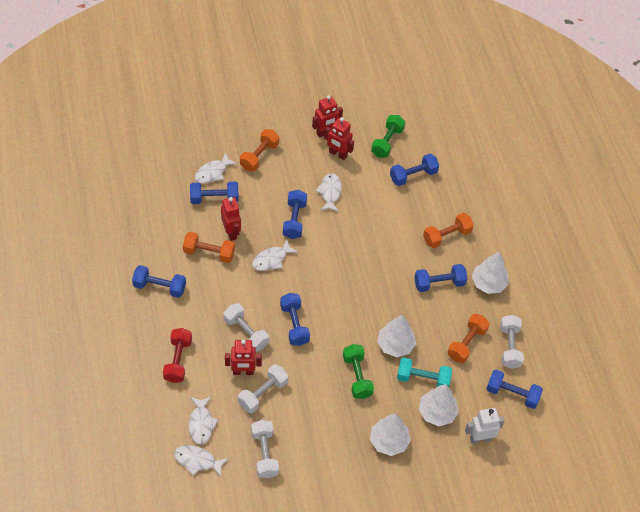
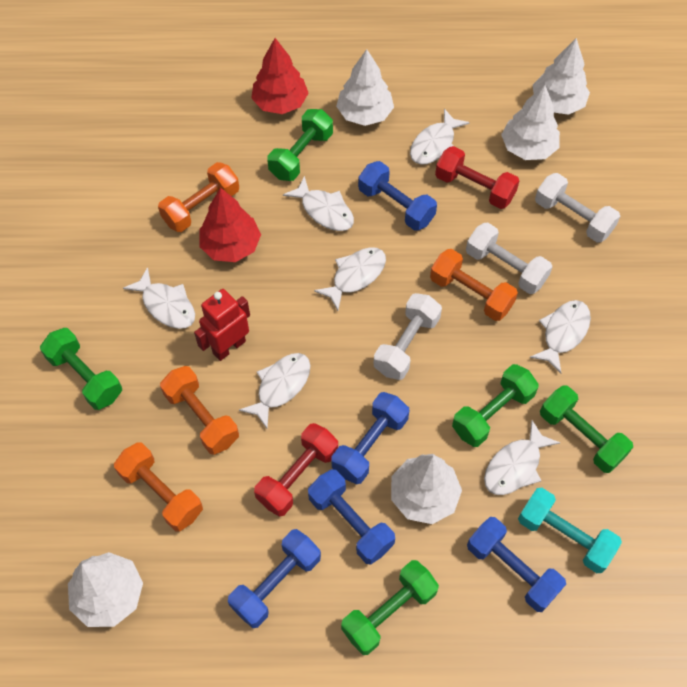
blue dumbbell: 7 -> 5
green dumbbell: 2 -> 5
red dumbbell: 1 -> 2
red robot: 4 -> 1
red tree: 0 -> 2
white dumbbell: 4 -> 3
white fish: 5 -> 7
white robot: 1 -> 0
white tree: 4 -> 5

